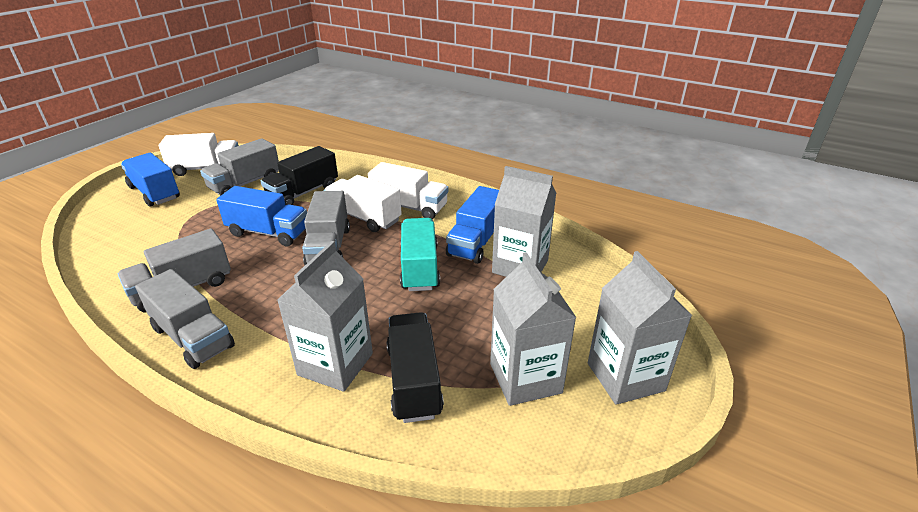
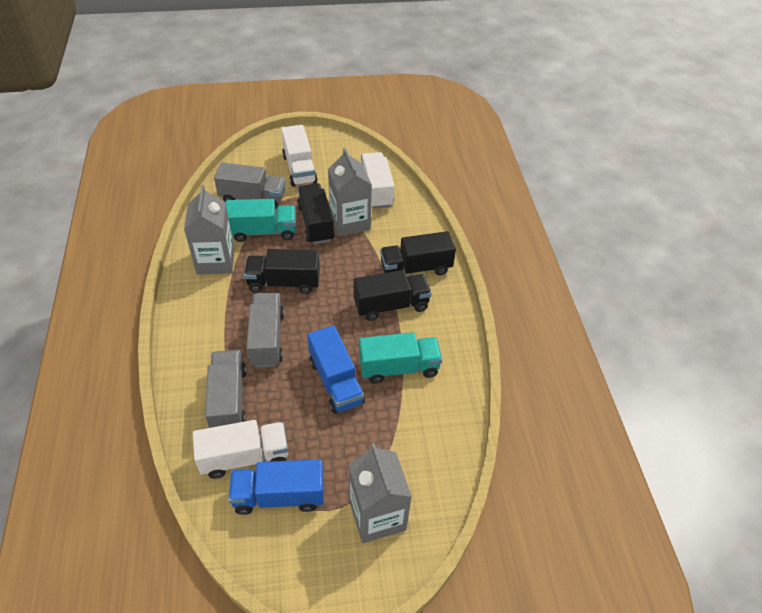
black truck: 2 -> 4
blue truck: 3 -> 2
grey carton: 4 -> 3
grey truck: 4 -> 3
turquoise truck: 1 -> 2

